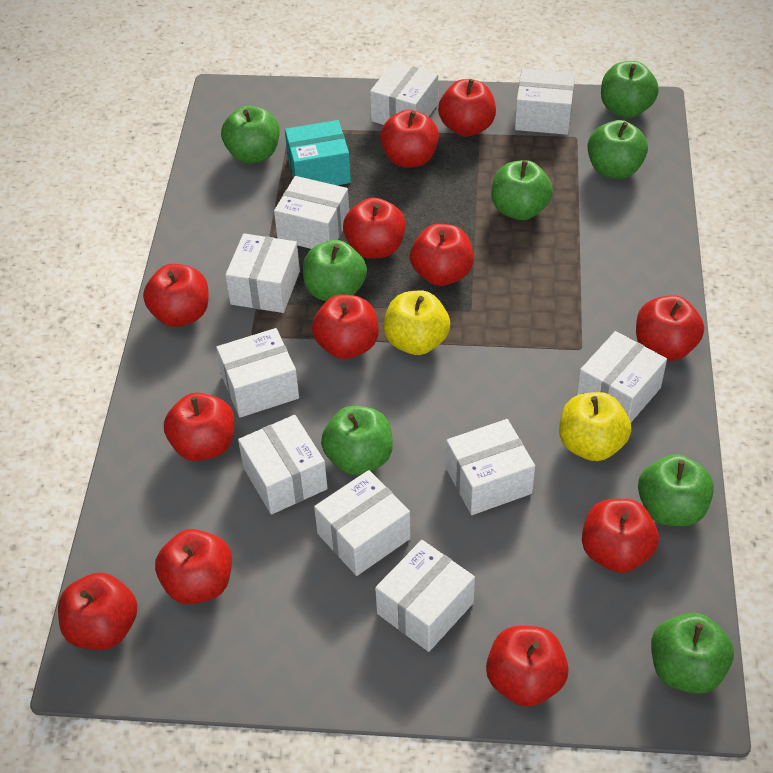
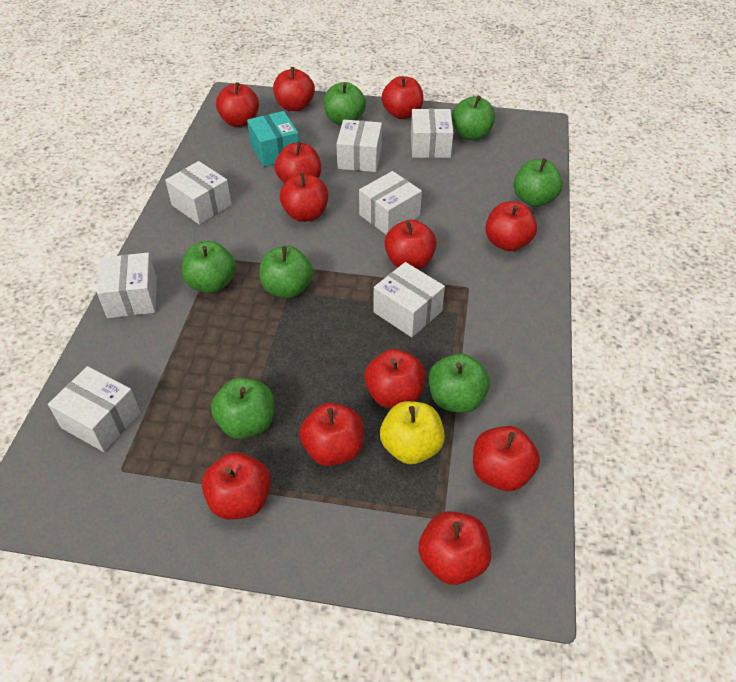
green apple: 8 -> 7
white box: 10 -> 7
yellow apple: 2 -> 1

